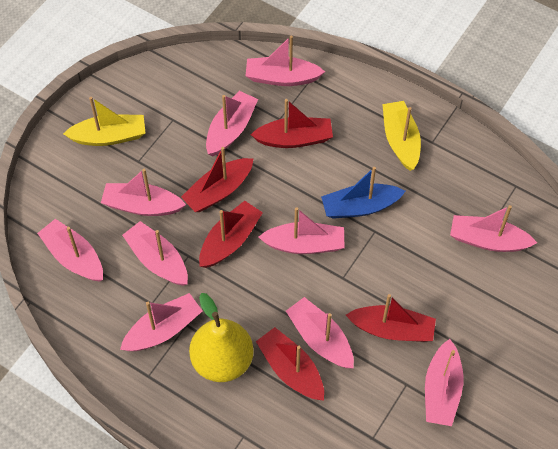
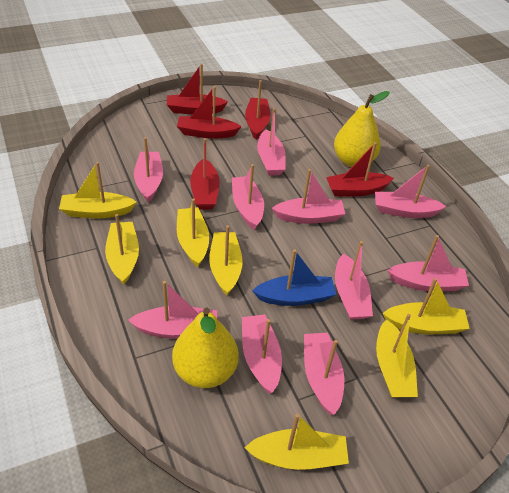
yellow boat: 2 -> 7
yellow pear: 1 -> 2

